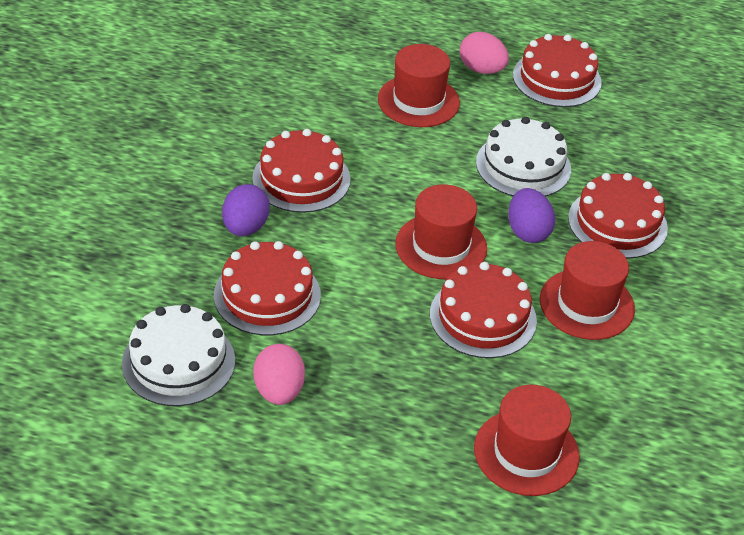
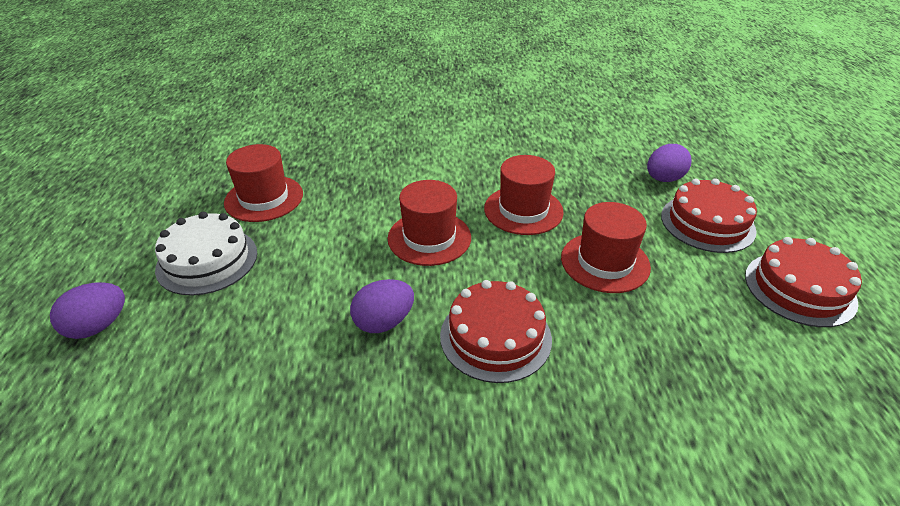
pink egg: 2 -> 0
purple egg: 2 -> 3
red cake: 5 -> 3
white cake: 2 -> 1

